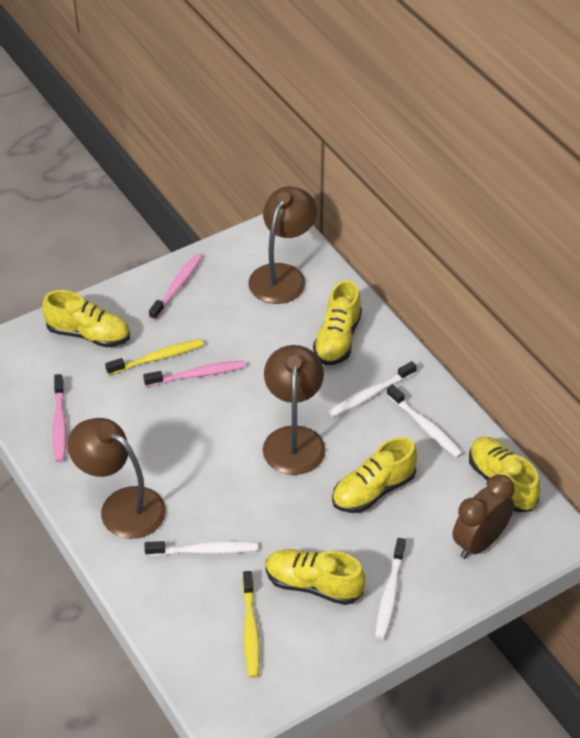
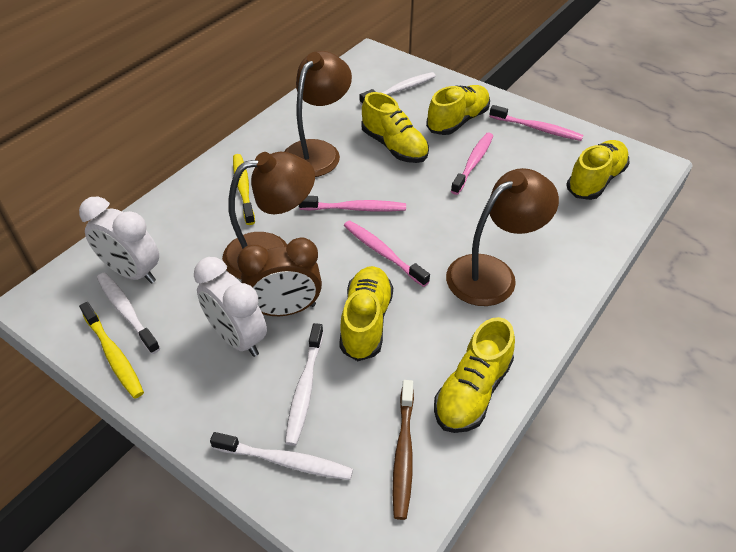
brown toothbrush: 0 -> 1
pink toothbrush: 3 -> 4
white clock: 0 -> 2

